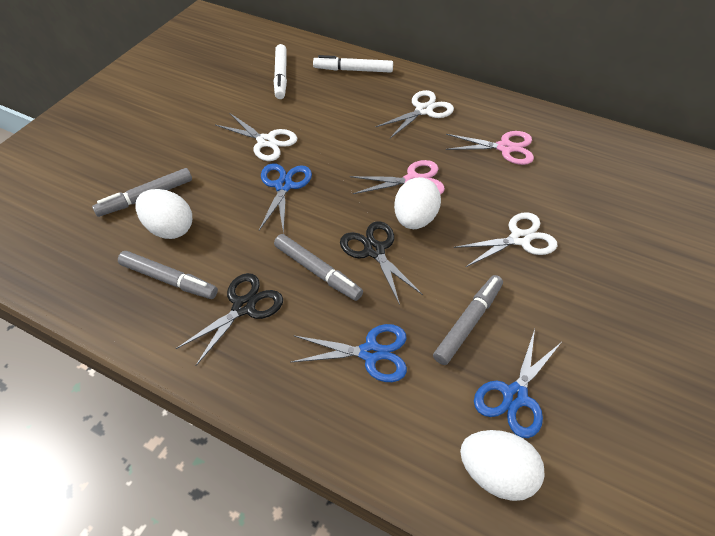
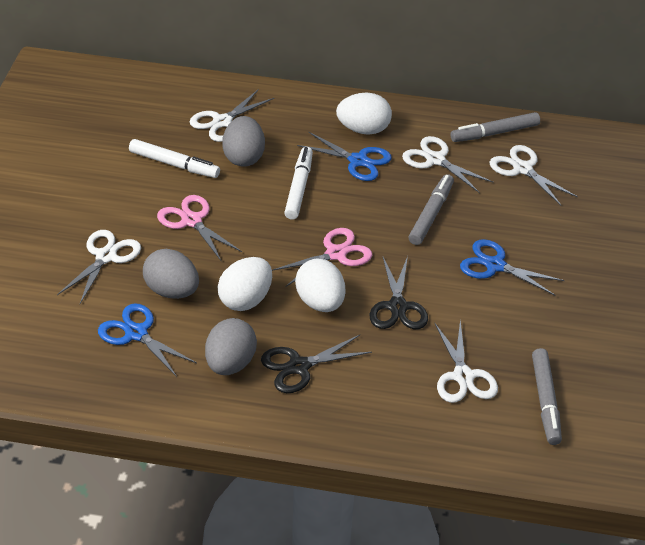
grey egg: 0 -> 3
grey marker: 4 -> 3
white scissors: 3 -> 5

